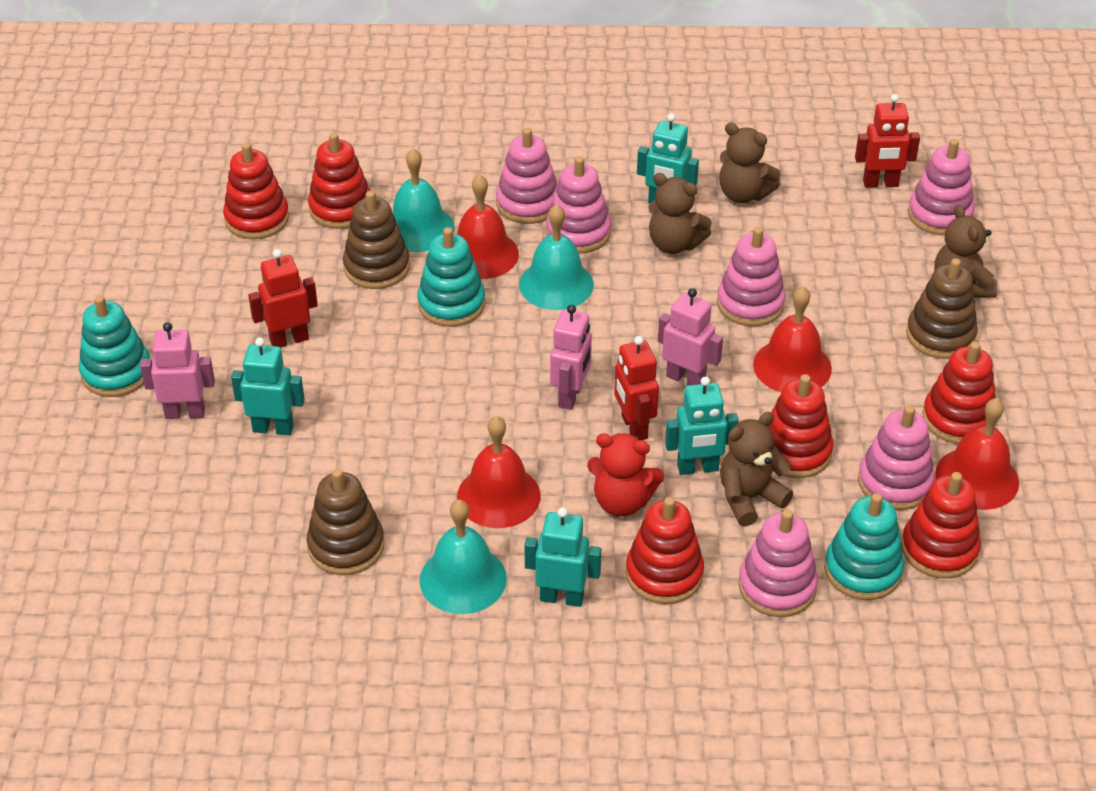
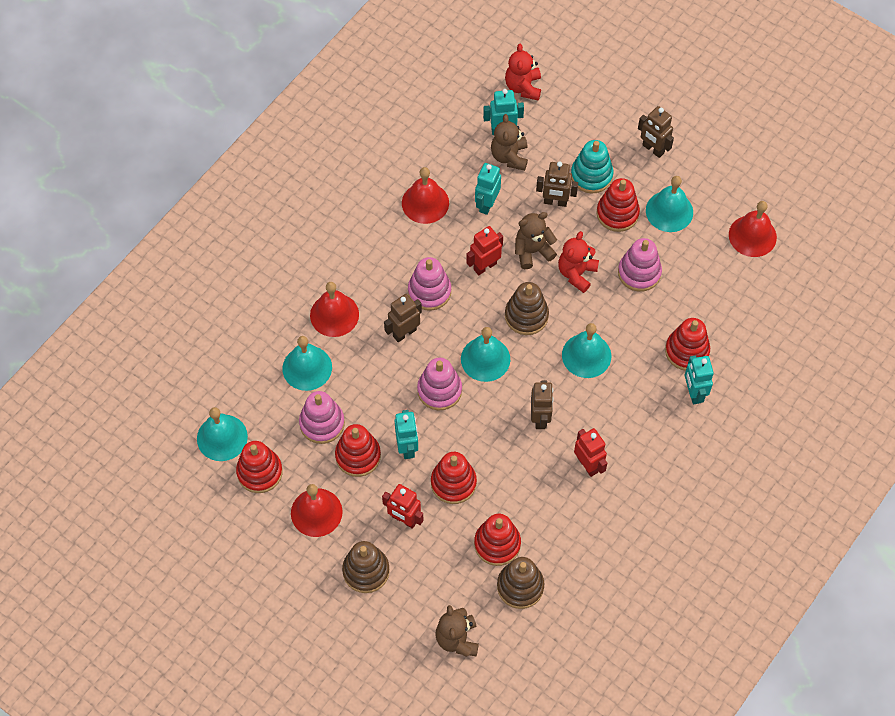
brown robot: 0 -> 4
brown teddy bear: 4 -> 3
pink robot: 3 -> 0
pink stacking toy: 6 -> 4
red teddy bear: 1 -> 2
turquoise bell: 3 -> 5
turquoise stacking toy: 3 -> 1

